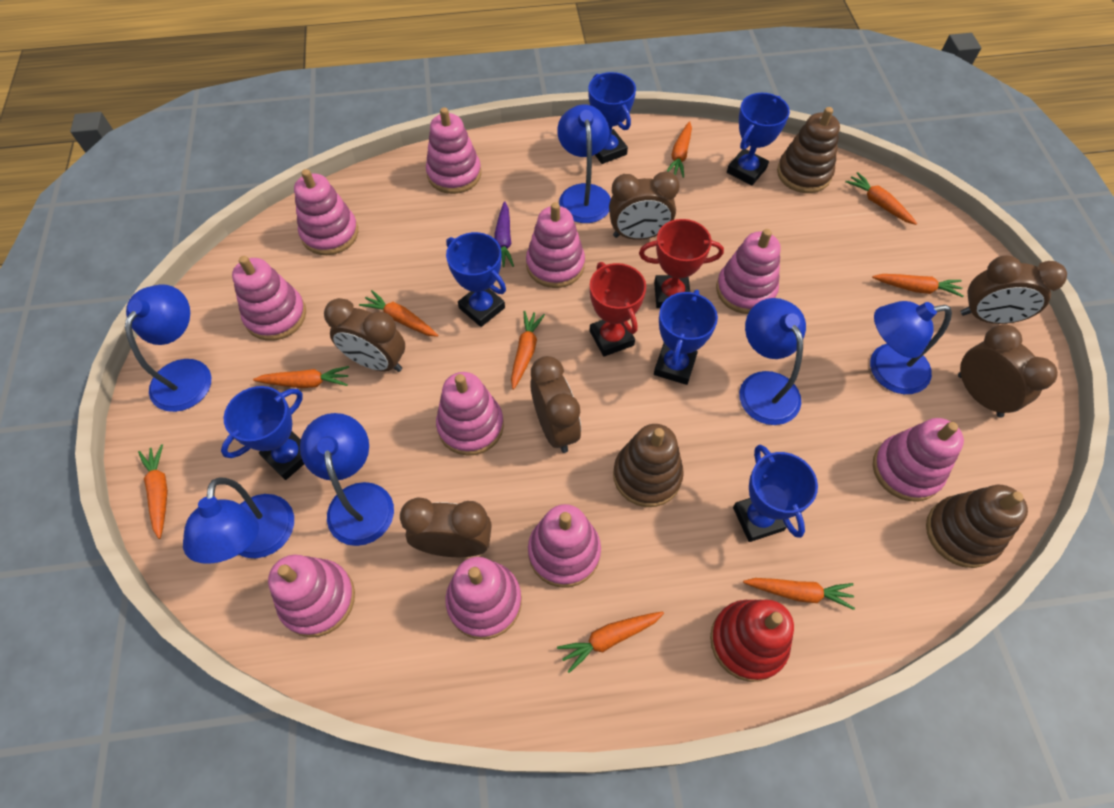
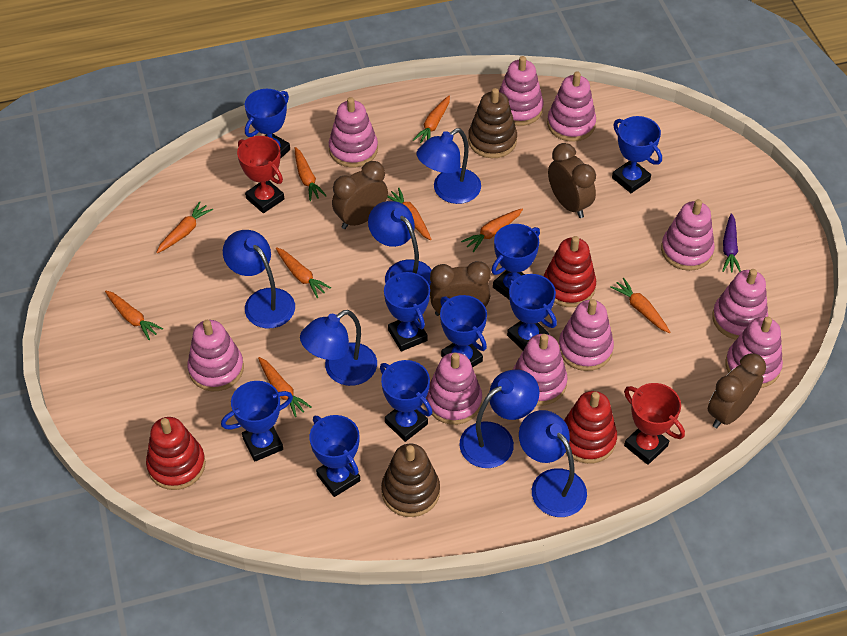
blue trophy: 6 -> 9
brown clock: 6 -> 4
brown stacking toy: 3 -> 2
red stacking toy: 1 -> 3

